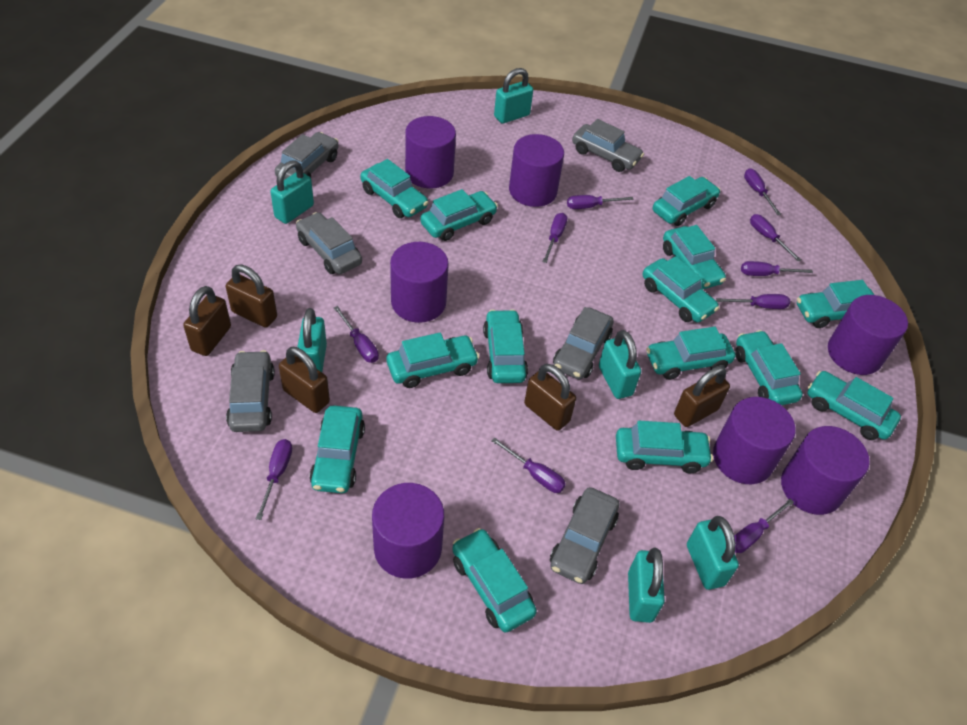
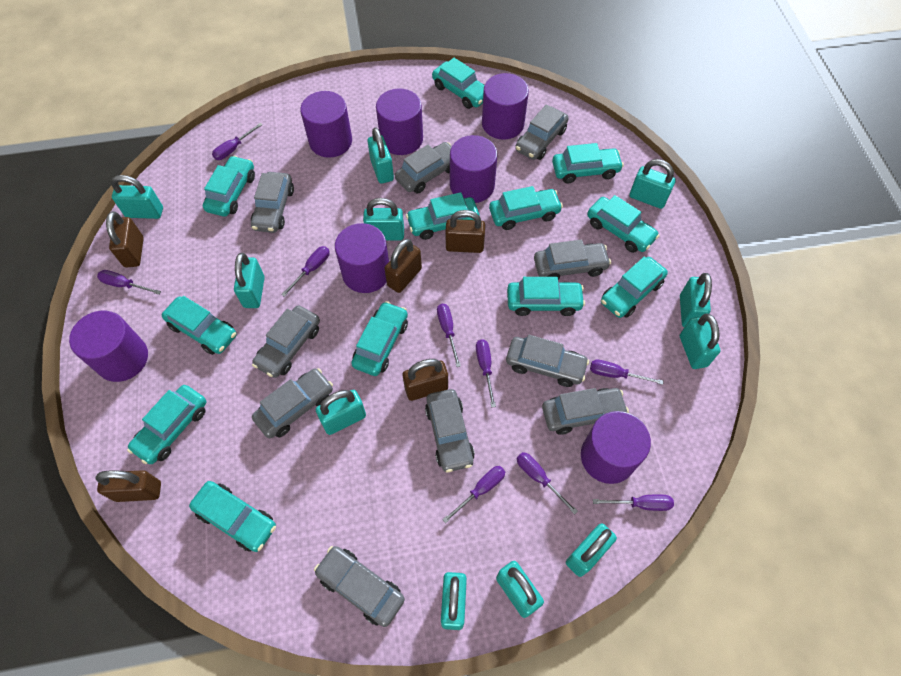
grey car: 6 -> 10
purple screwdriver: 10 -> 9
turquoise car: 14 -> 12
turquoise padlock: 6 -> 11

